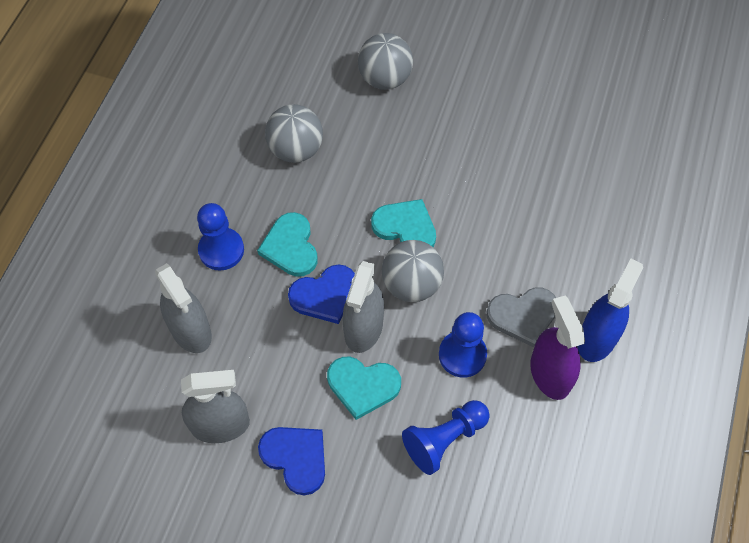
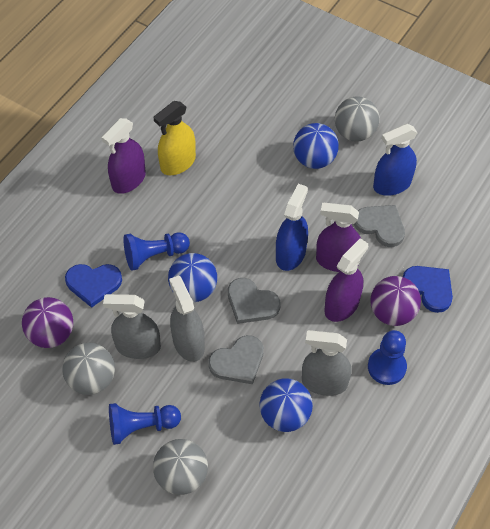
blue ball: 0 -> 3
blue spray bottle: 1 -> 2
grey heart: 1 -> 3
purple ball: 0 -> 2
purple spray bottle: 1 -> 3
turquoise heart: 3 -> 0
yellow spray bottle: 0 -> 1

